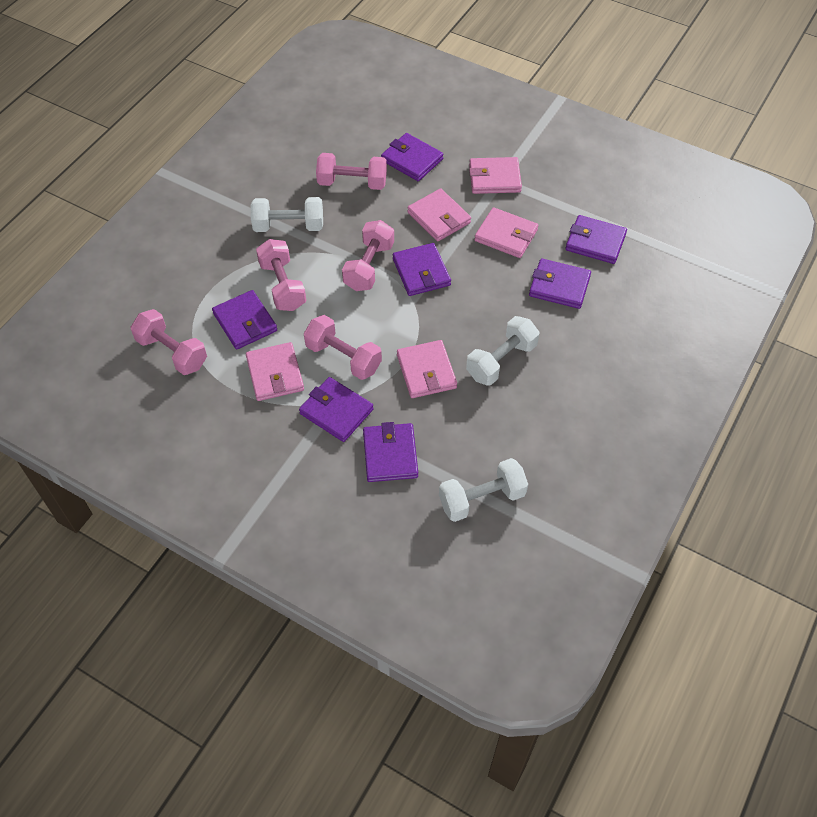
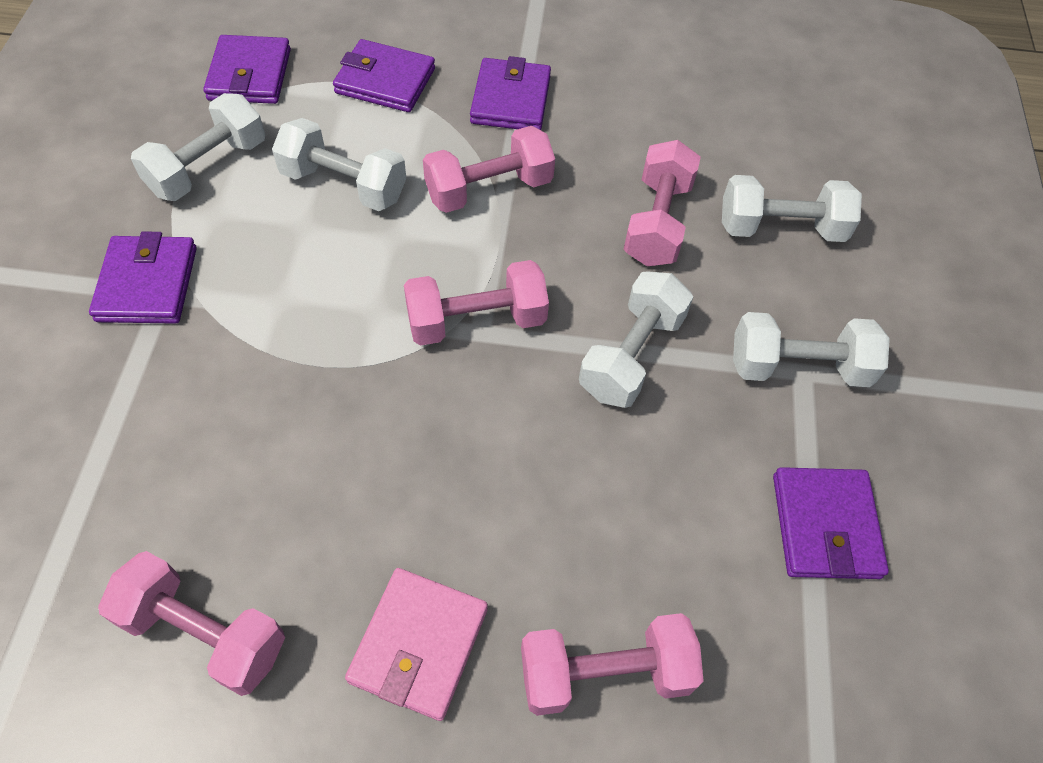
pink wallet: 5 -> 1
purple wallet: 7 -> 5
white dumbbell: 3 -> 5

